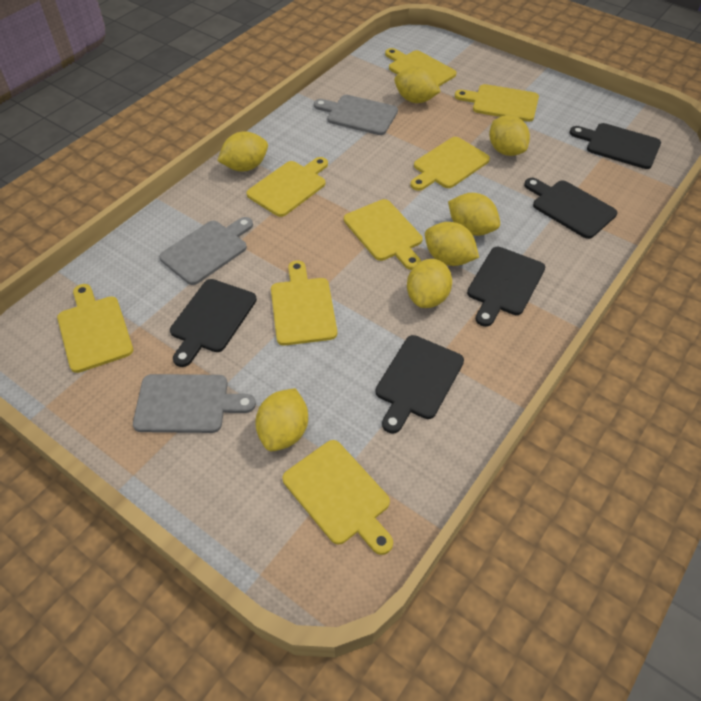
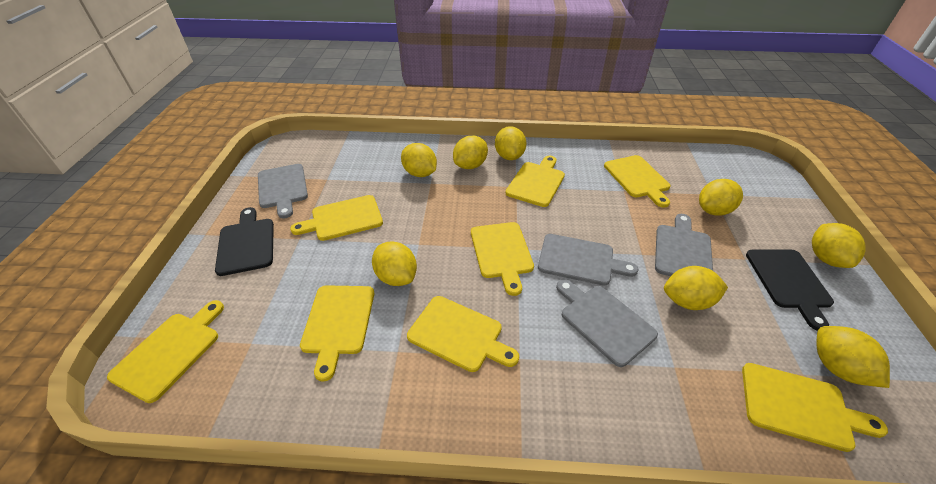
black cutting board: 5 -> 2
grey cutting board: 3 -> 4
yellow lemon: 7 -> 8

